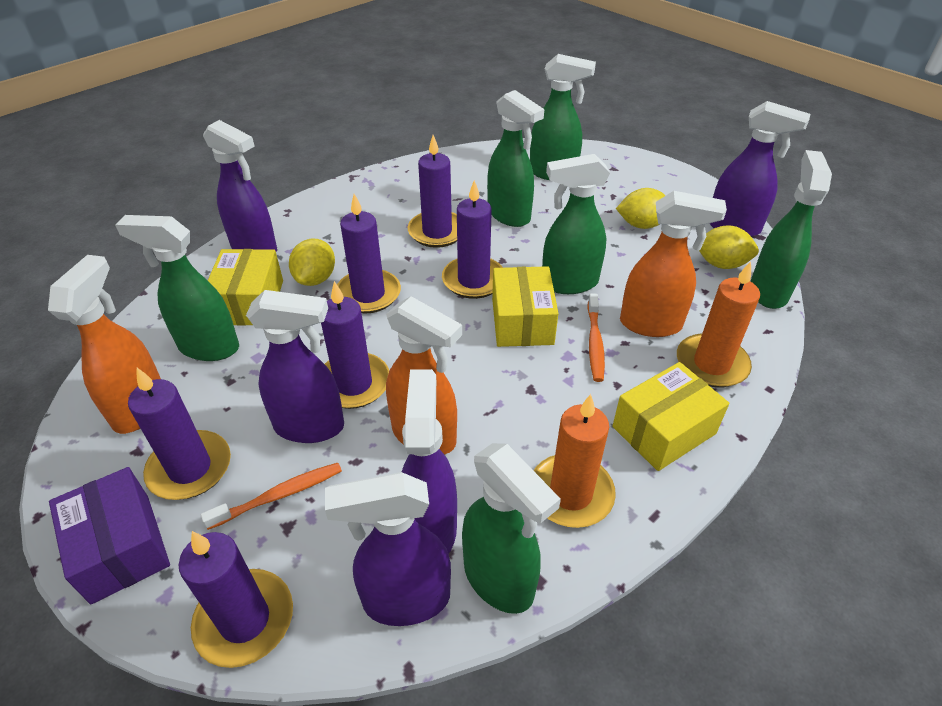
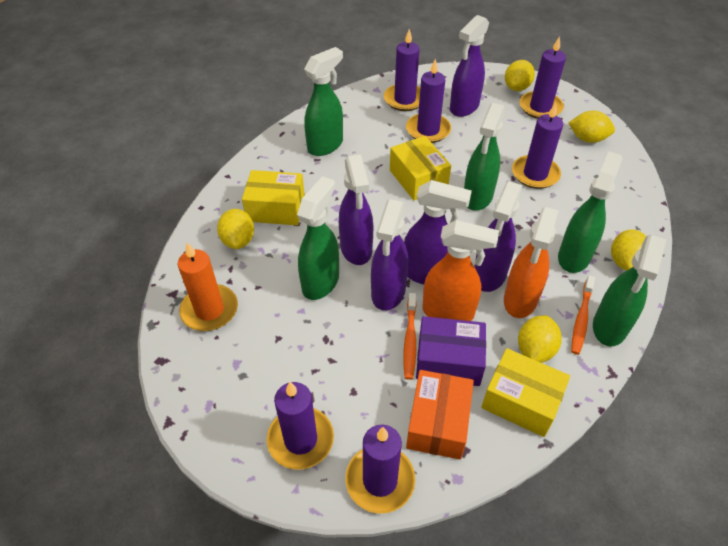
green spray bottle: 6 -> 5
orange box: 0 -> 1
orange candle: 2 -> 1
orange spray bottle: 3 -> 2
yellow lemon: 3 -> 5

